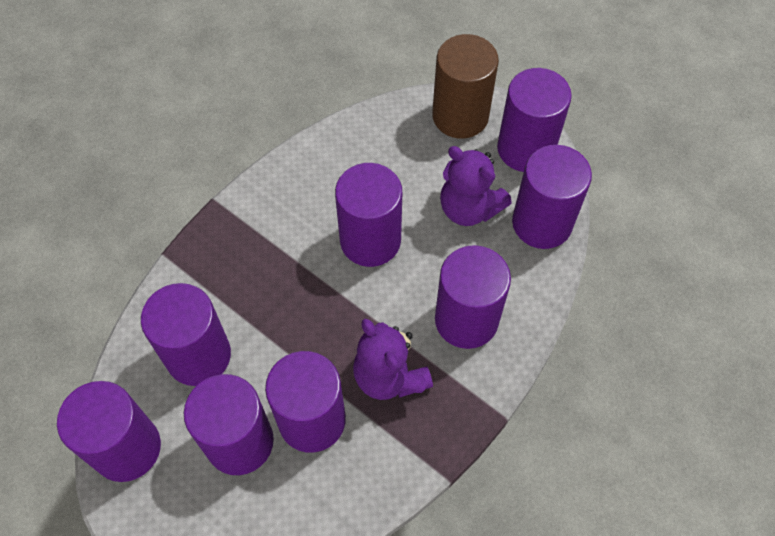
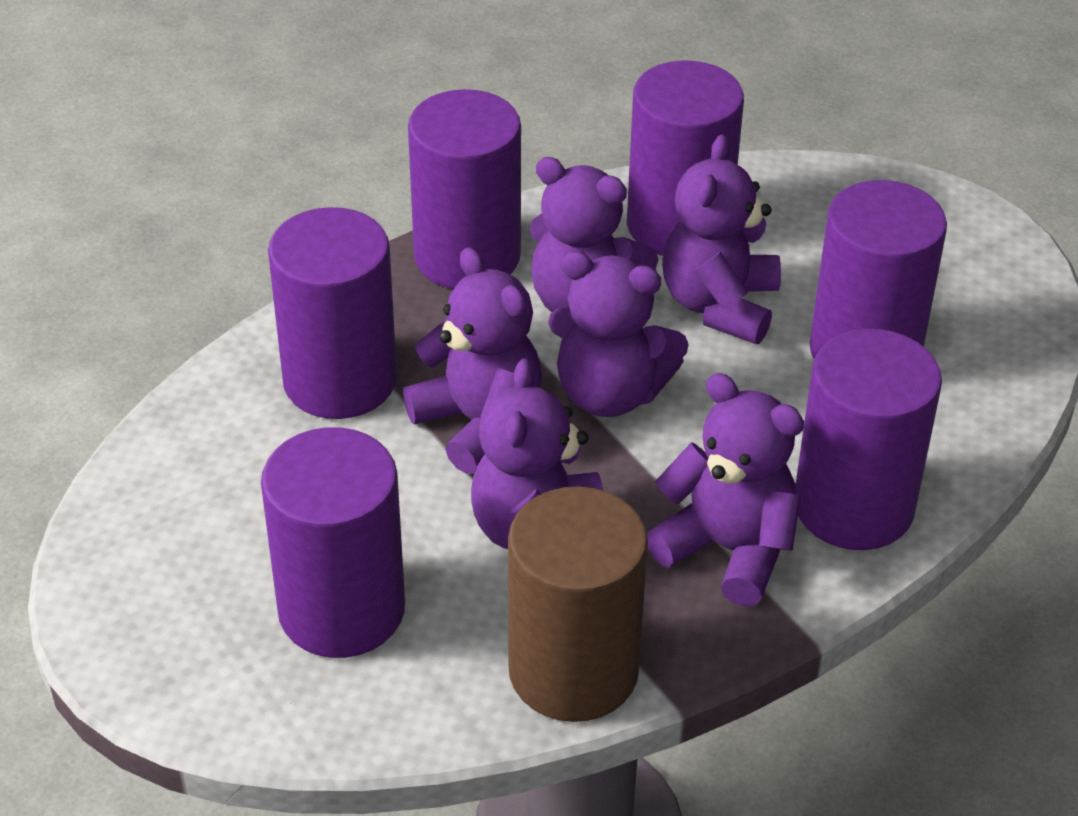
purple cylinder: 8 -> 6
purple teddy bear: 2 -> 6

